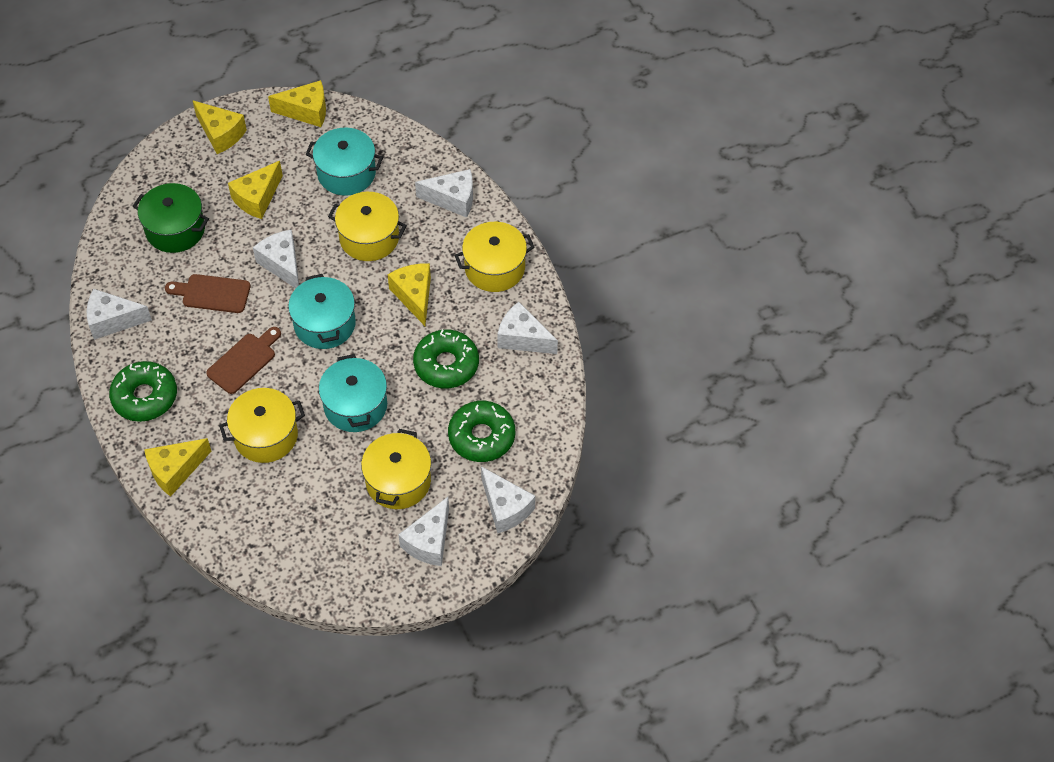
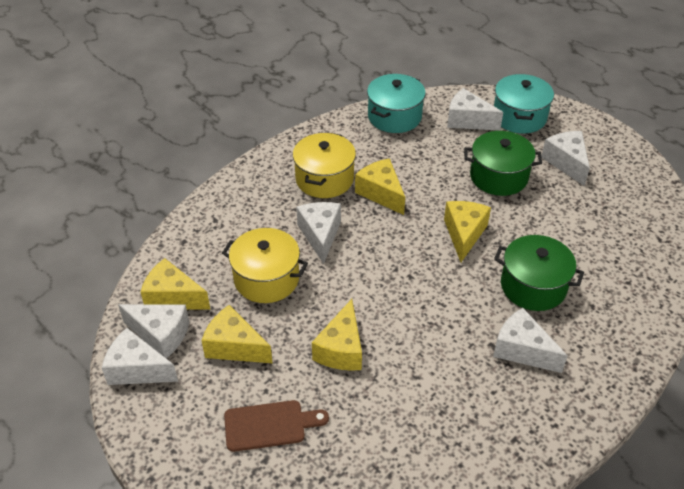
brown cutting board: 2 -> 1
green donut: 3 -> 0
green pot: 1 -> 2
turquoise pot: 3 -> 2
yellow pot: 4 -> 2

